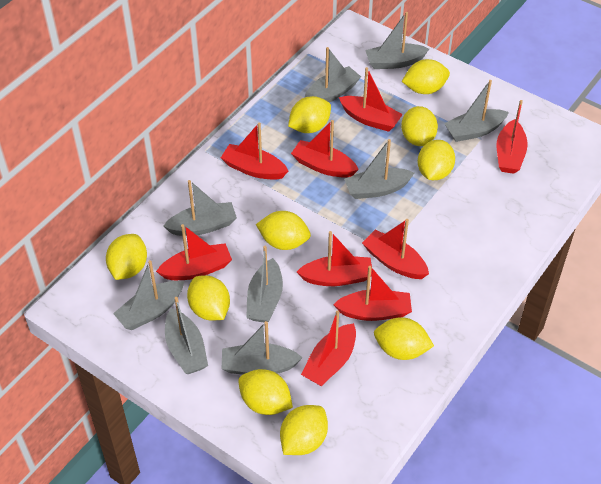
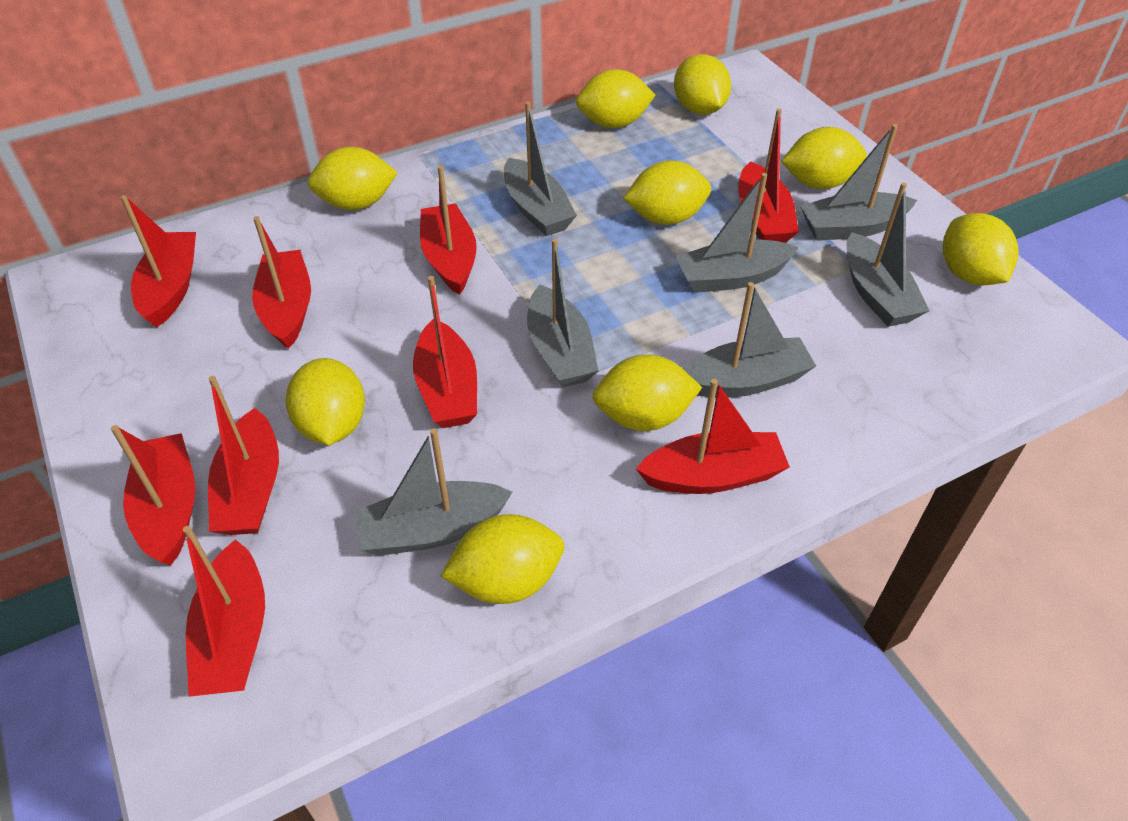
grey boat: 9 -> 7
yellow lemon: 10 -> 9

